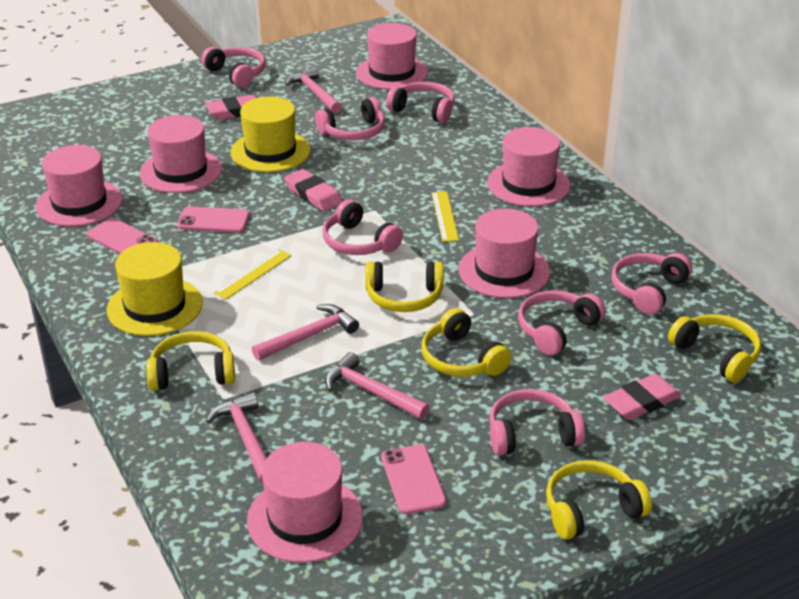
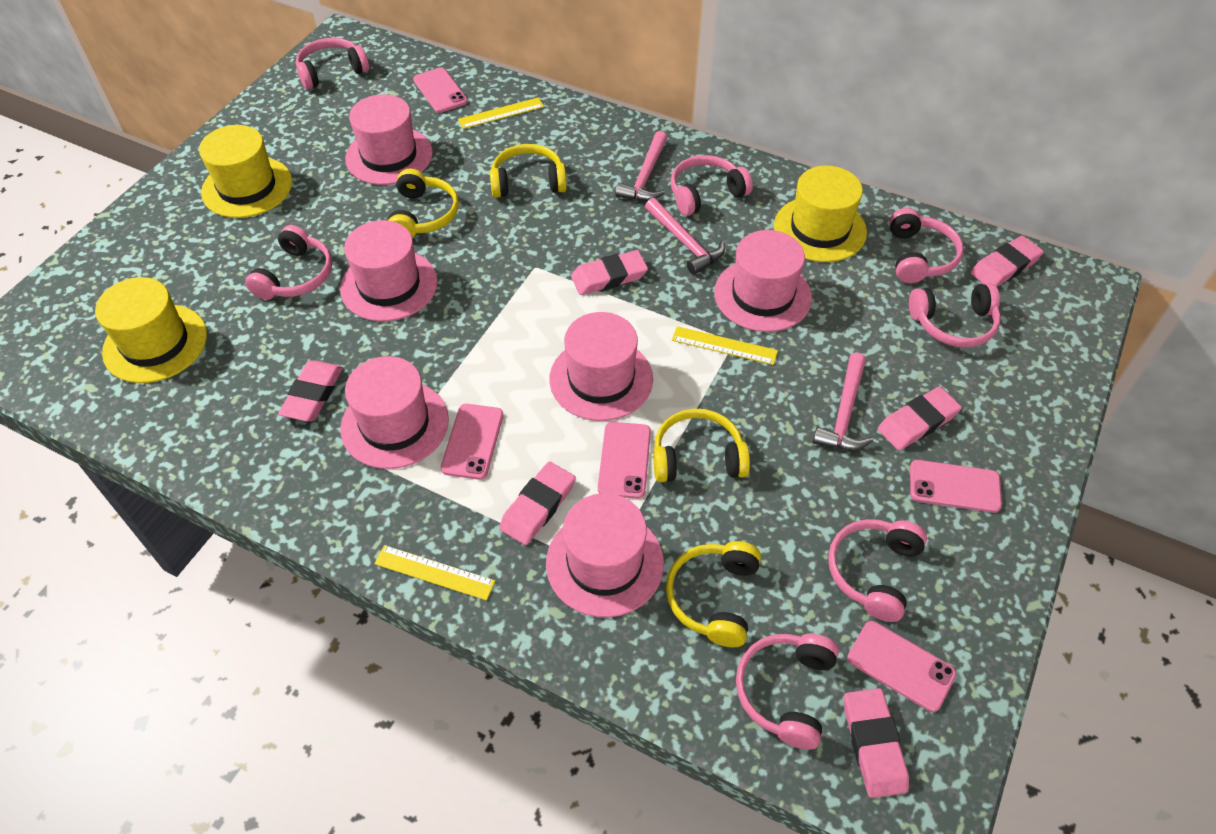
pink eraser: 3 -> 6
pink hammer: 4 -> 3
pink phone: 3 -> 5
yellow hat: 2 -> 3
yellow headphones: 5 -> 4
yellow ruler: 2 -> 3

